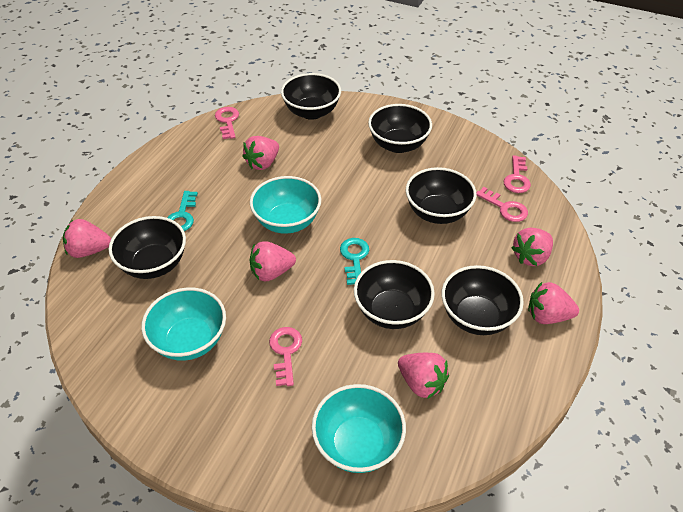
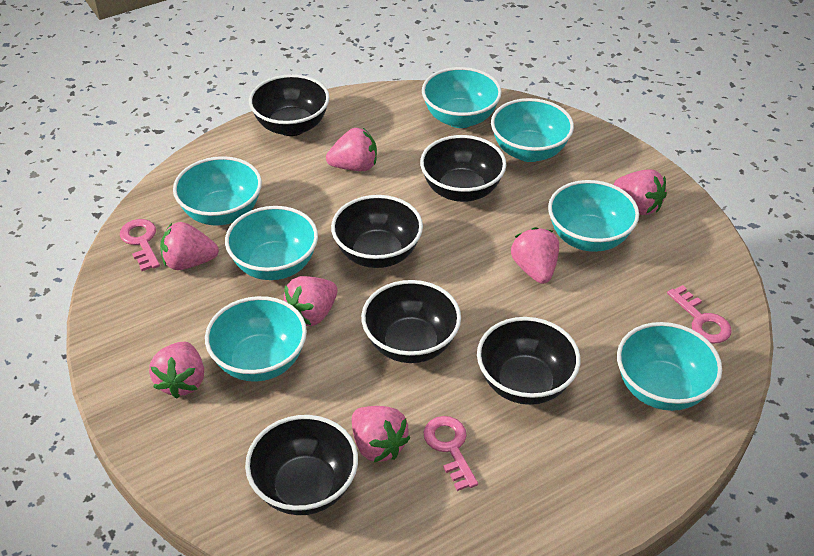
pink key: 4 -> 3
pink strawberry: 6 -> 7
turquoise bowl: 3 -> 7
turquoise key: 2 -> 0

